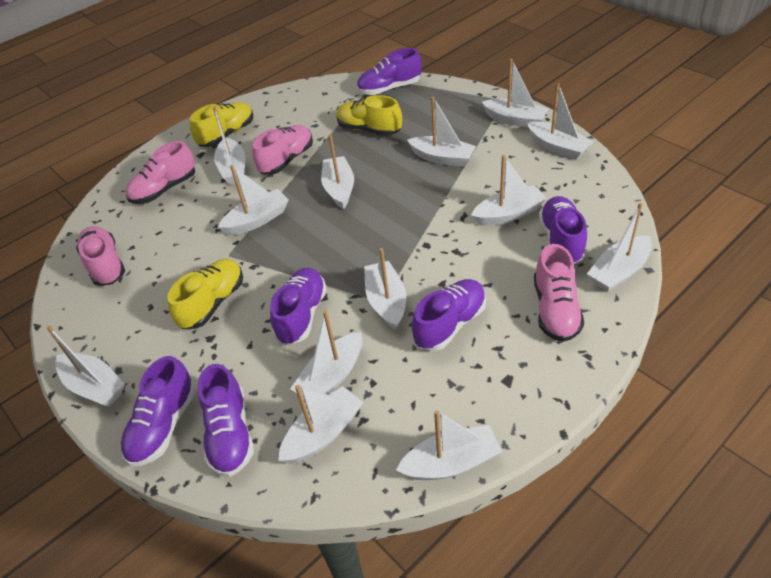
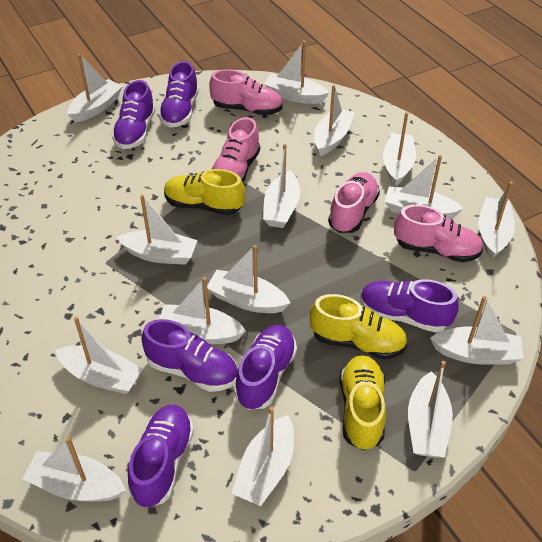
white boat: 13 -> 15

